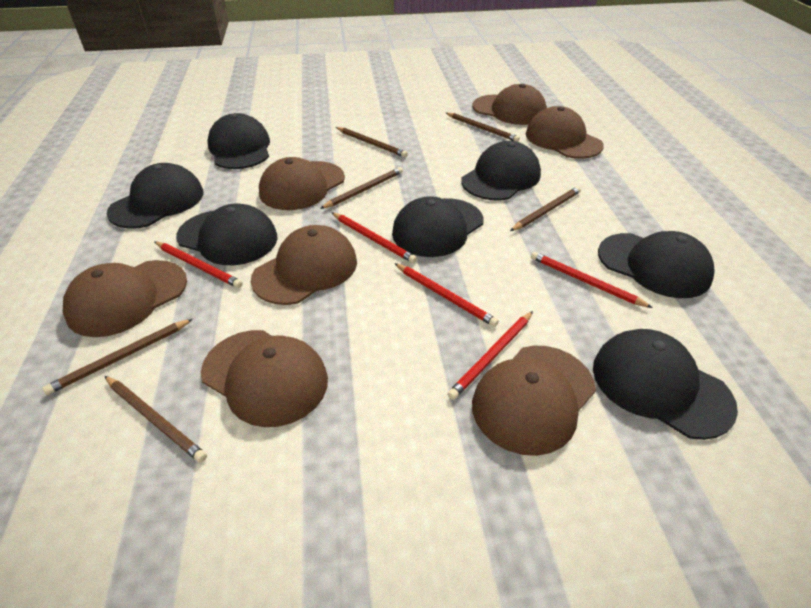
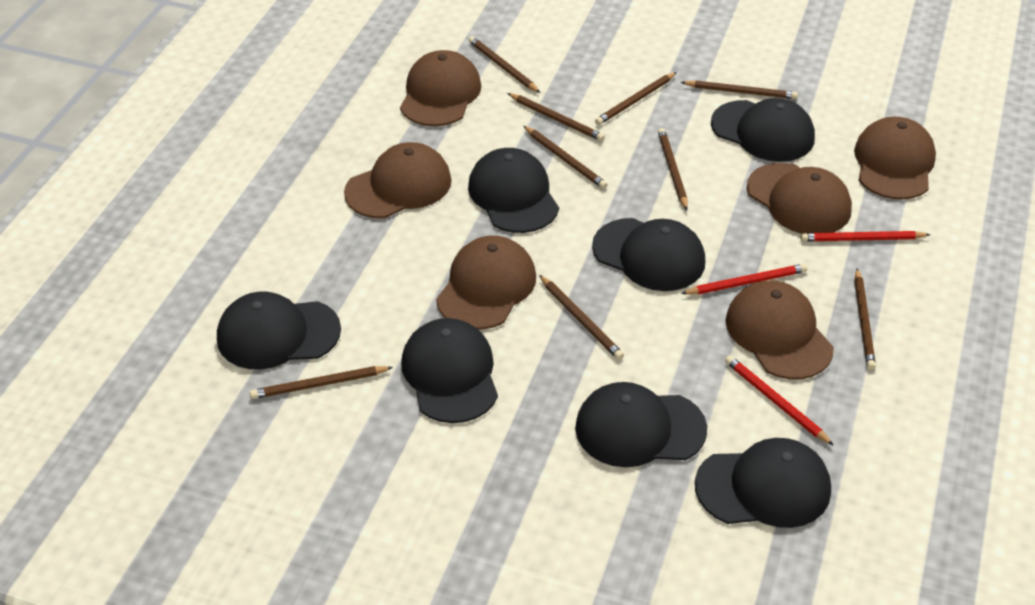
brown cap: 7 -> 6
brown pencil: 6 -> 9
red pencil: 5 -> 3

